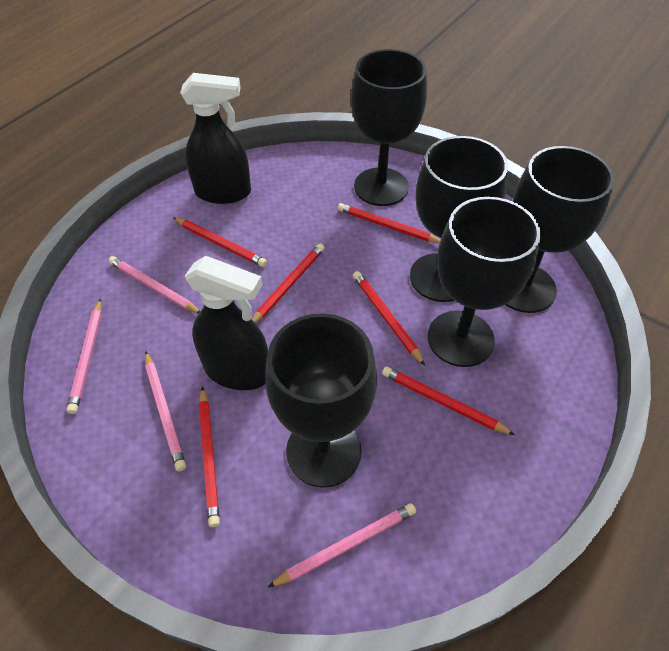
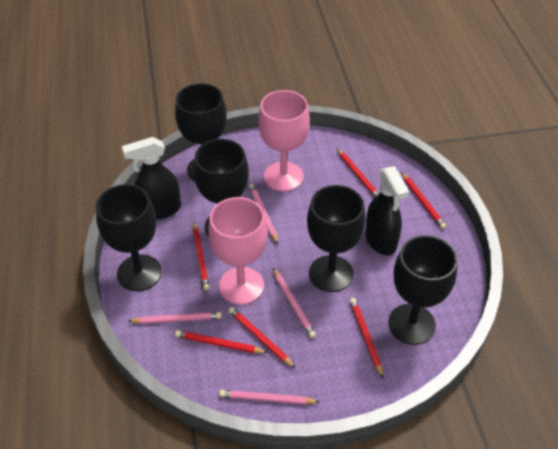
pink goblet: 0 -> 2

